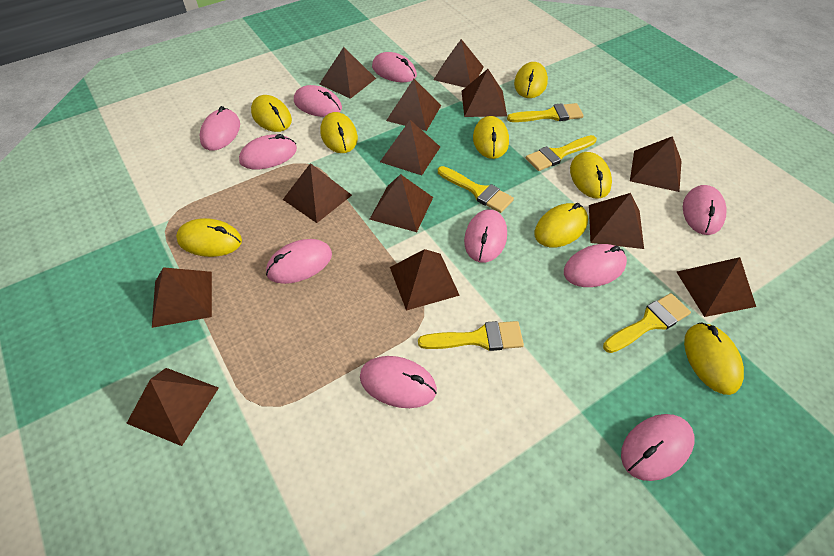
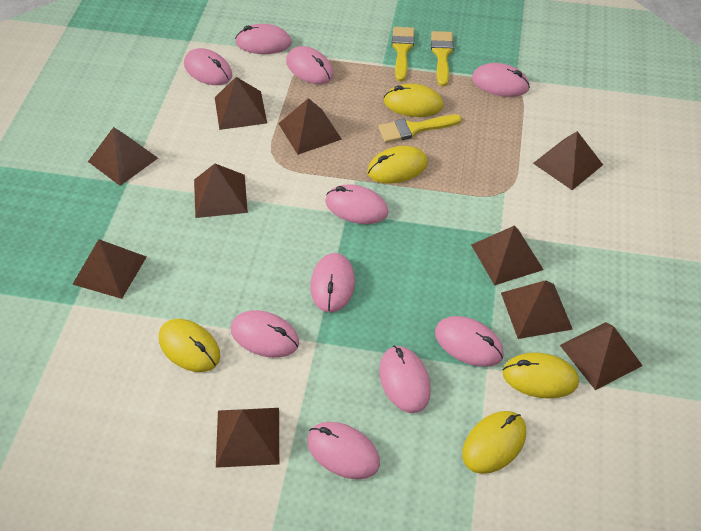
brown pyramid: 13 -> 10
yellow brush: 5 -> 3
yellow mouse: 8 -> 5

